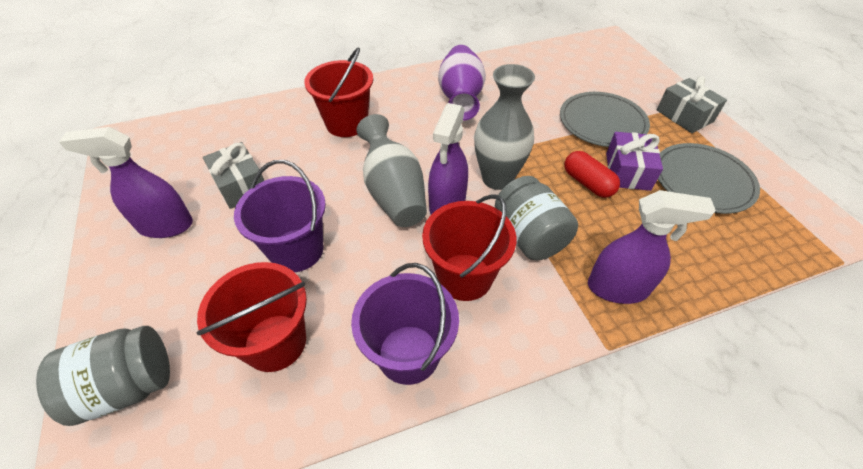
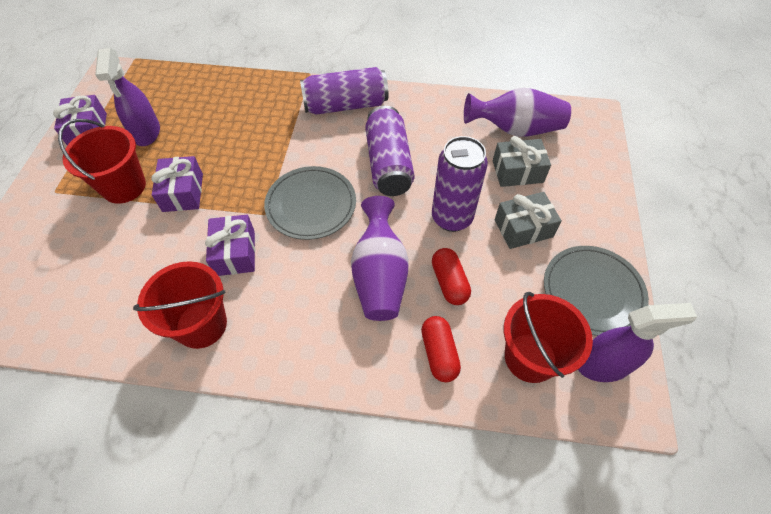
grey jar: 2 -> 0
grey vase: 2 -> 0
purple bucket: 2 -> 0
purple can: 0 -> 3
purple gift: 1 -> 3
purple spray bottle: 3 -> 2
purple vase: 1 -> 2
red capsule: 1 -> 2

